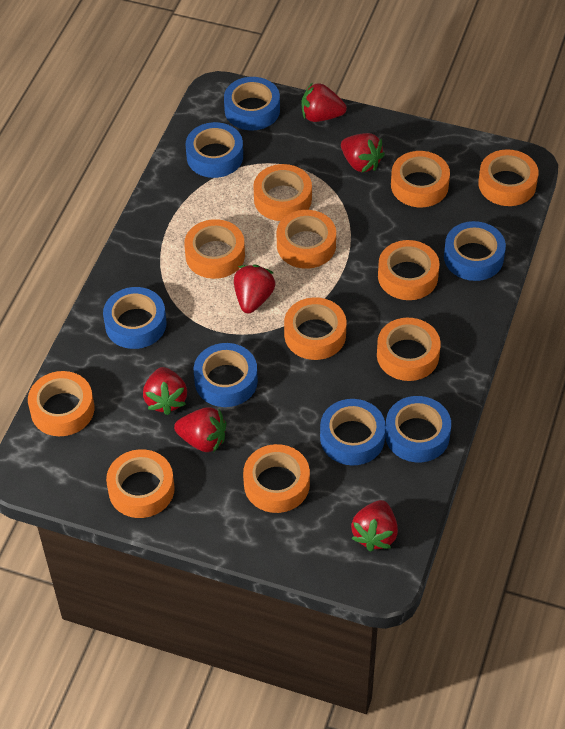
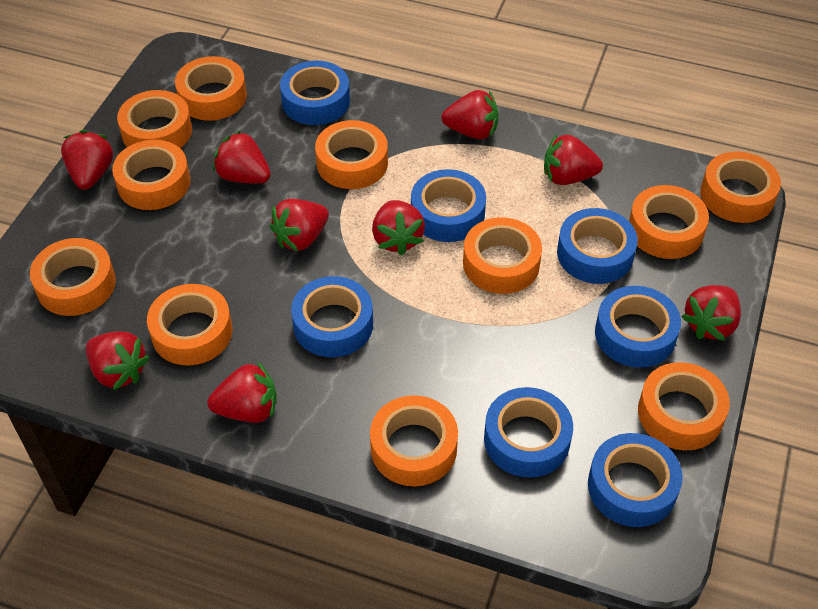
red strawberry: 6 -> 9

